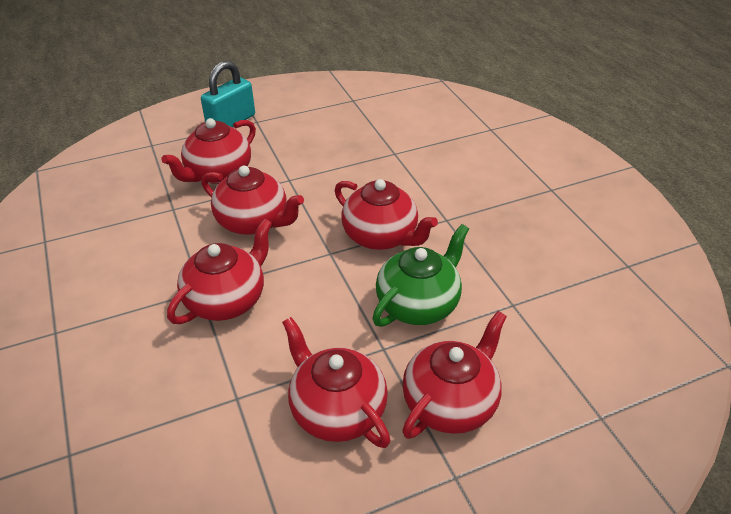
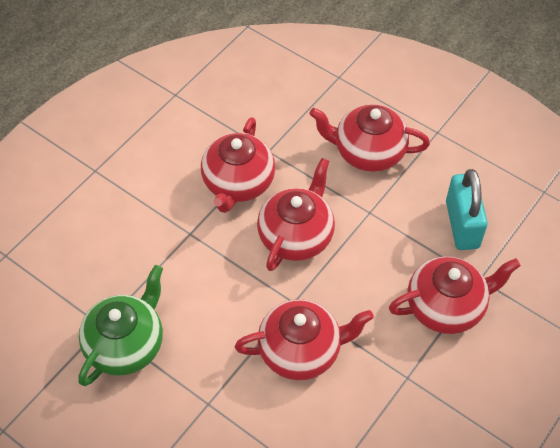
red teapot: 6 -> 5

